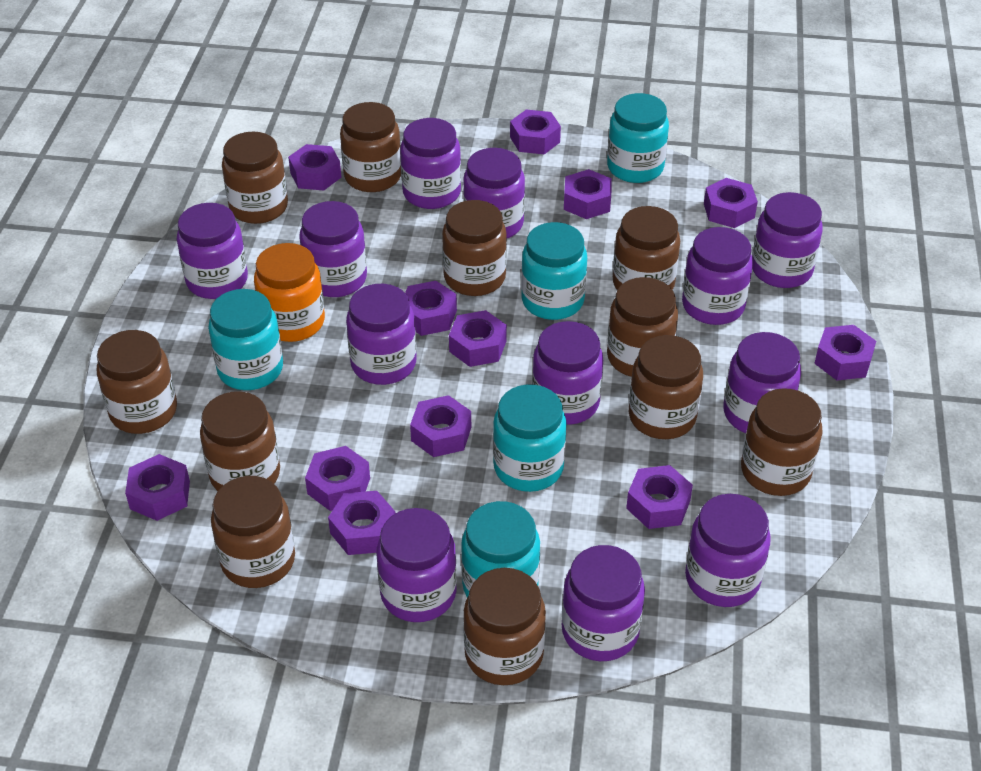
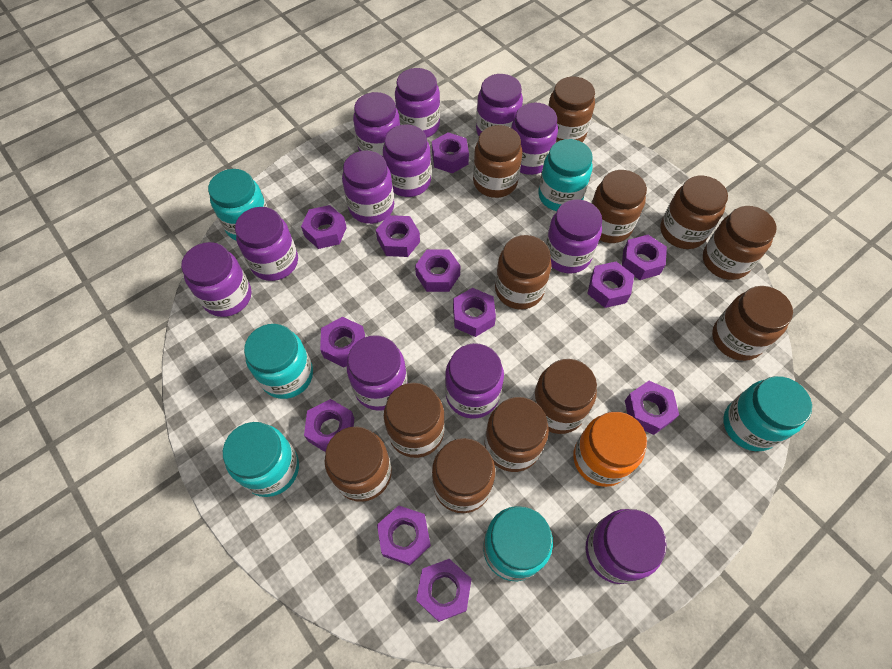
brown jar: 11 -> 12
turquoise jar: 5 -> 6

